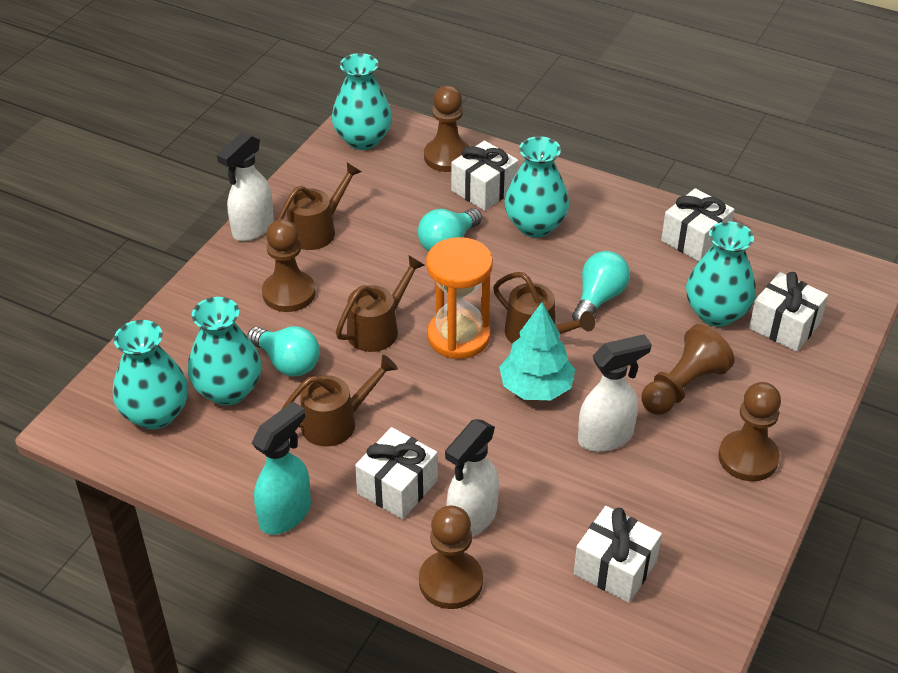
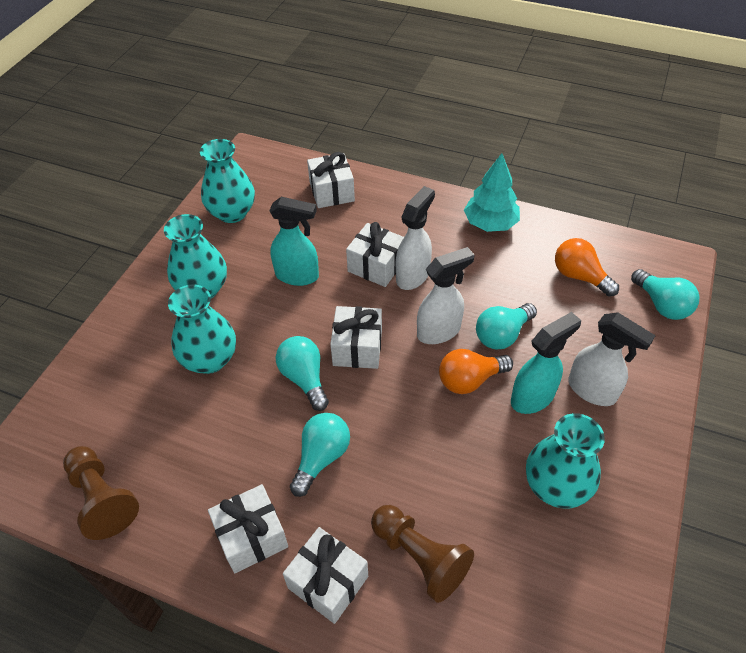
brown pawn: 5 -> 2
brown watering can: 4 -> 0
orange hourglass: 1 -> 0
orange light bulb: 0 -> 2
turquoise light bulb: 3 -> 4
turquoise spray bottle: 1 -> 2
turquoise vase: 5 -> 4

